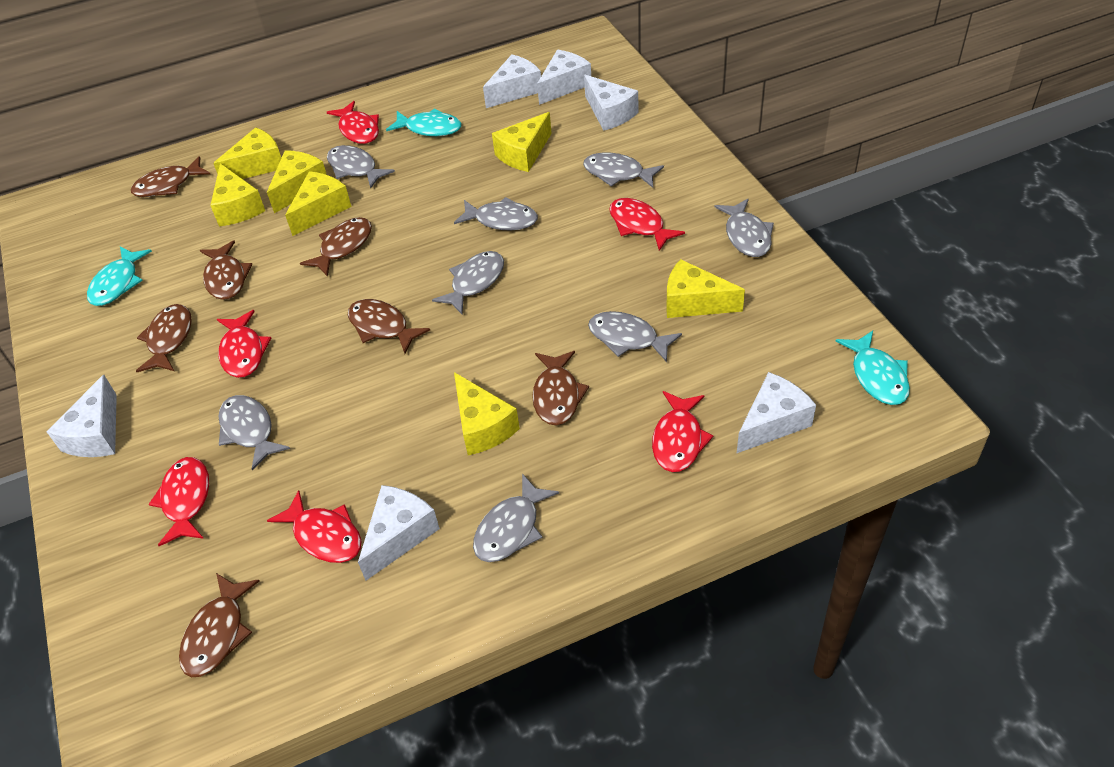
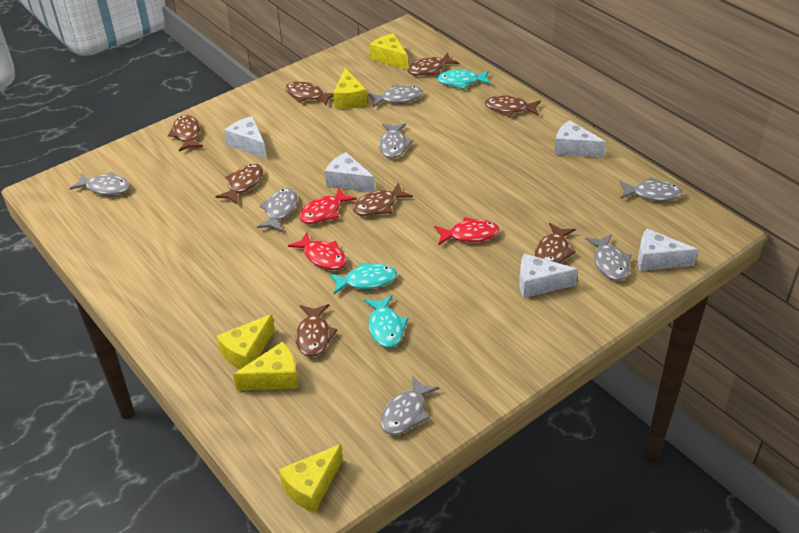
brown fish: 7 -> 8
grey fish: 8 -> 7
red fish: 6 -> 3
white cheese: 6 -> 5
yellow cheese: 7 -> 5

